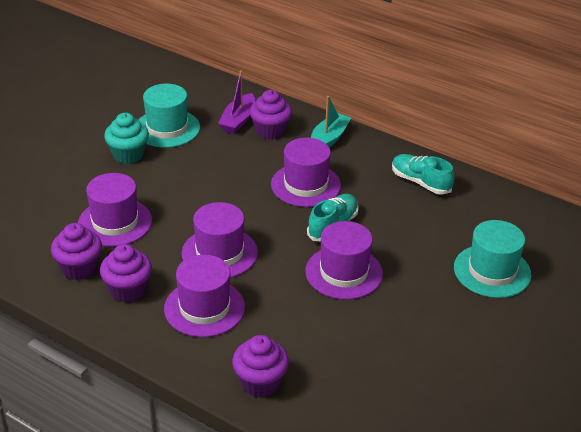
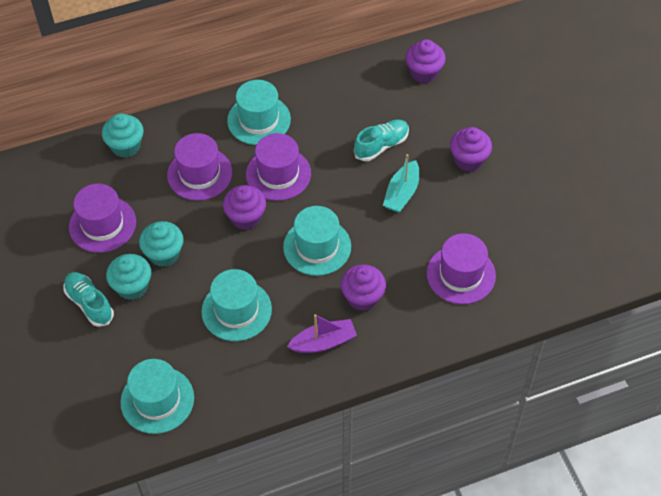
purple hat: 5 -> 4
turquoise cupcake: 1 -> 3
turquoise hat: 2 -> 4

